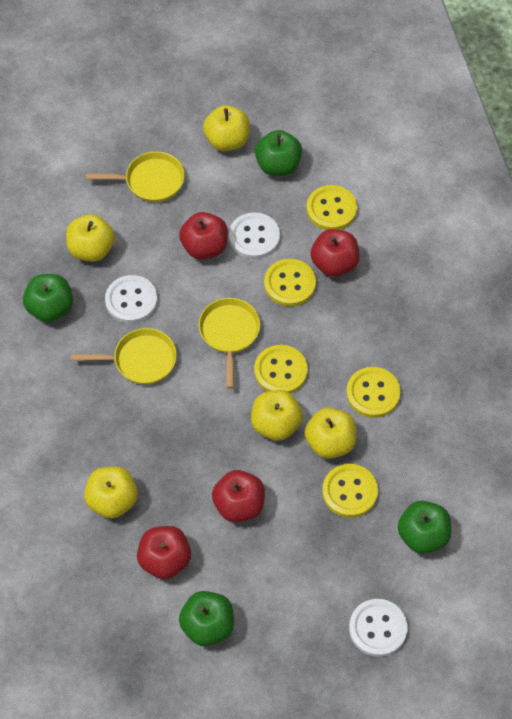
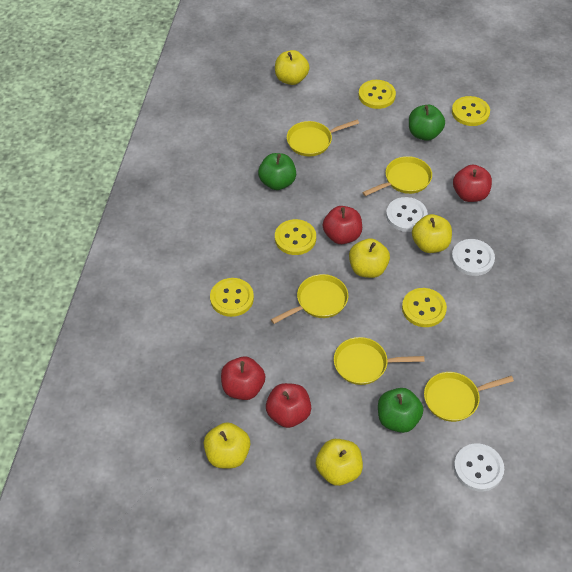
green apple: 4 -> 3
yellow pan: 3 -> 5

